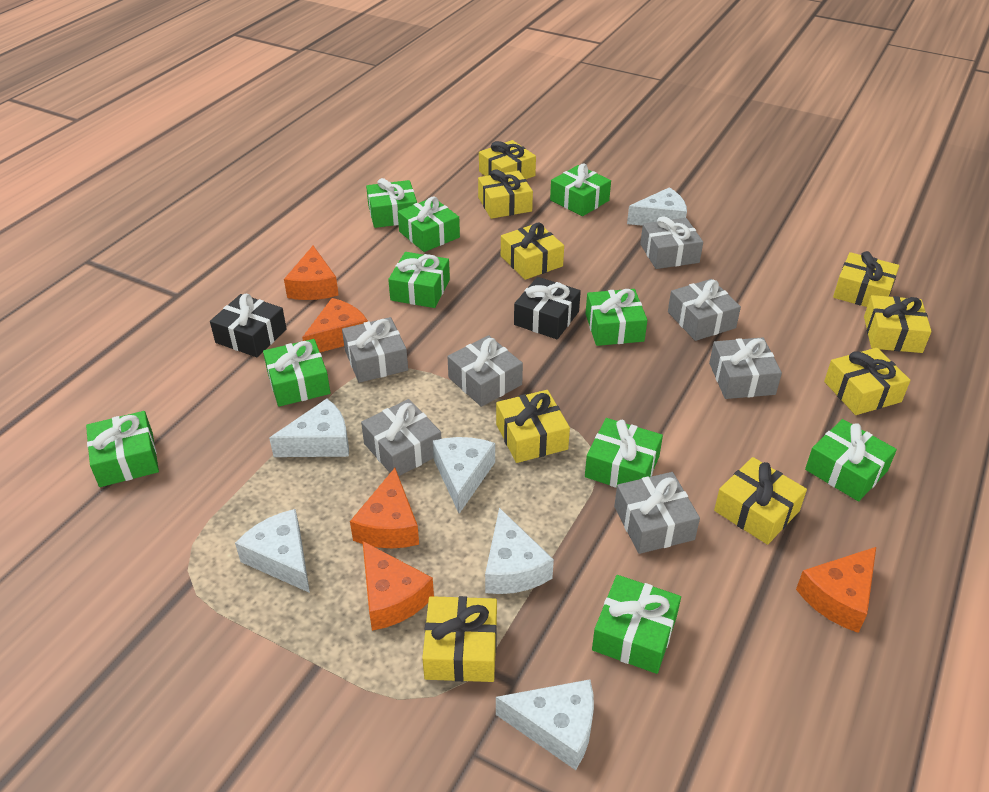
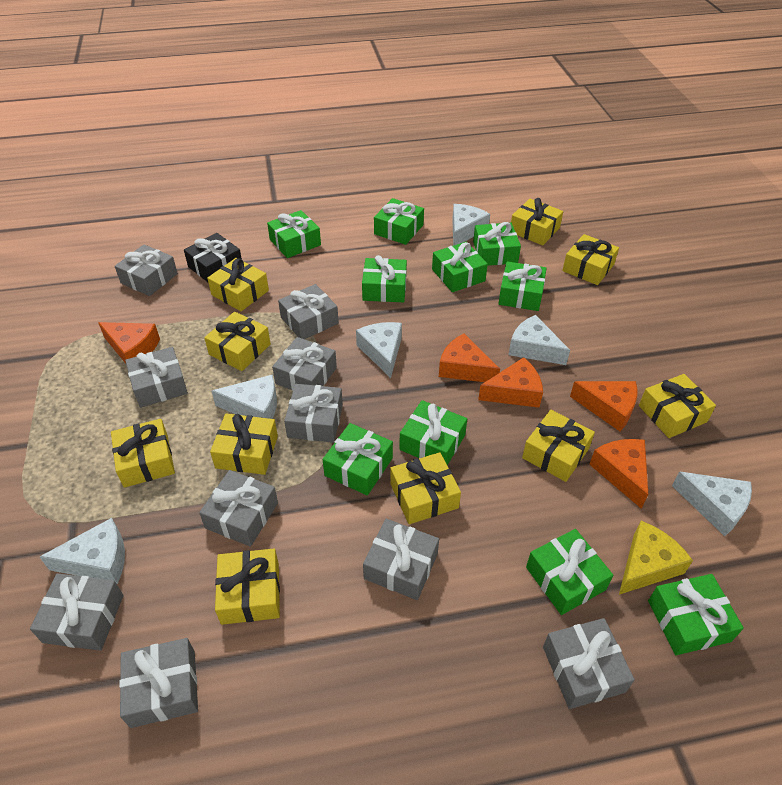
black gift: 2 -> 1
grey gift: 7 -> 10
yellow cheese: 0 -> 1
yellow gift: 9 -> 10

